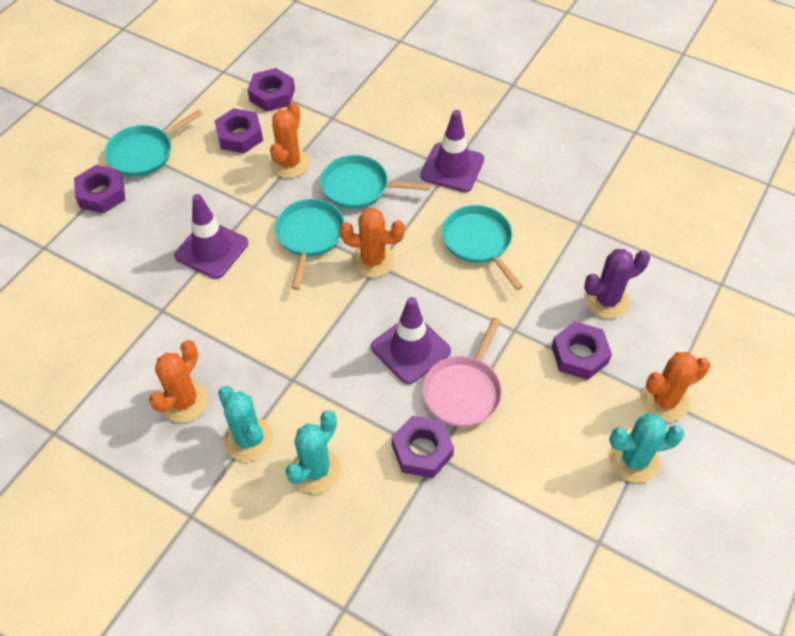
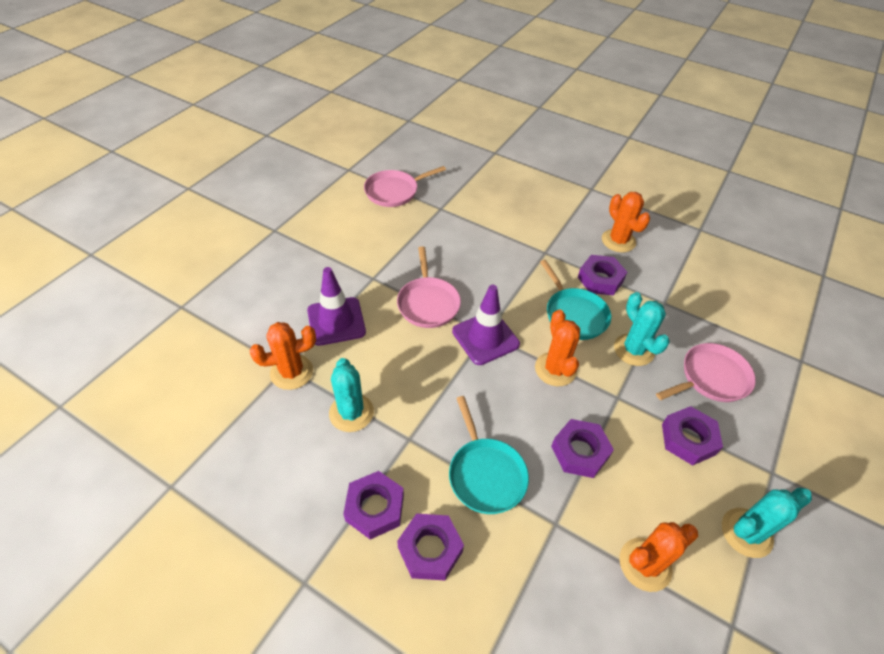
pink pan: 1 -> 3
purple cactus: 1 -> 0
purple traffic cone: 3 -> 2
turquoise pan: 4 -> 2

